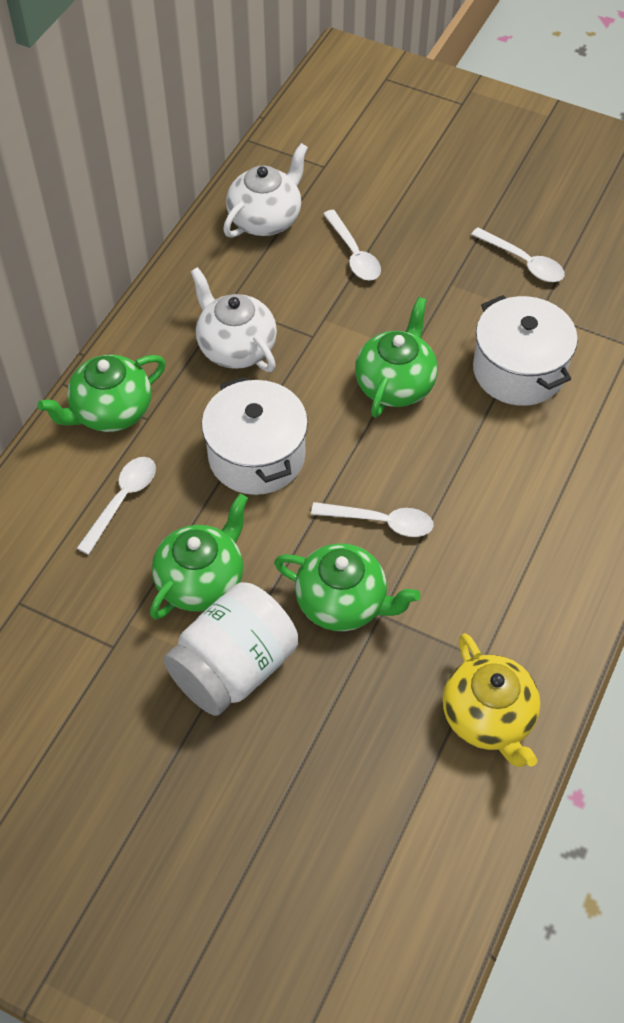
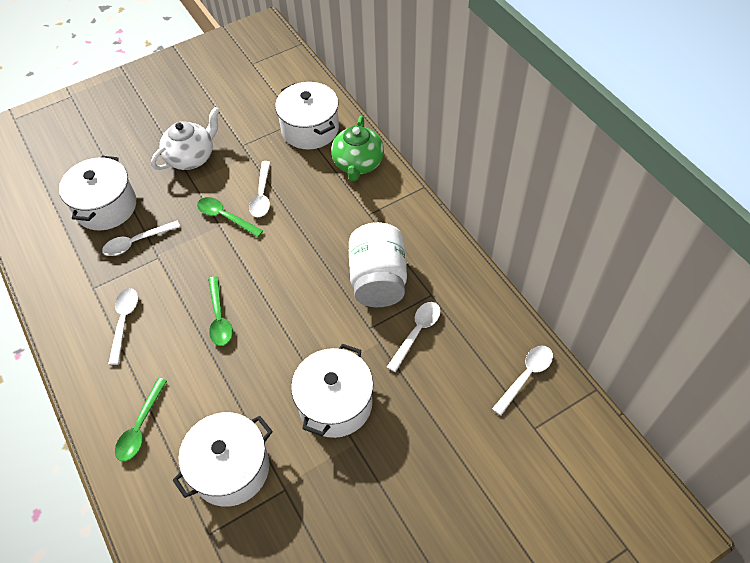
green spoon: 0 -> 3
green teapot: 4 -> 1
white pot: 2 -> 4
white spoon: 4 -> 5
white teapot: 2 -> 1
yellow teapot: 1 -> 0

